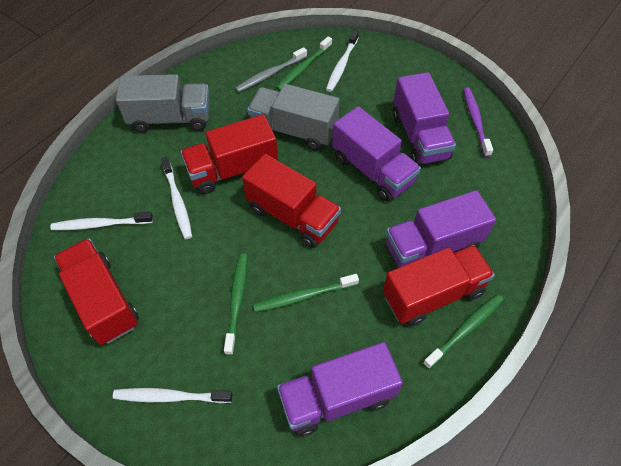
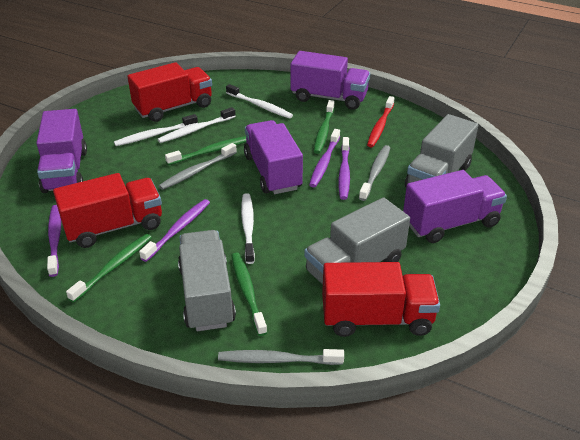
grey toothbrush: 1 -> 3
grey truck: 2 -> 3
purple toothbrush: 1 -> 4
red toothbrush: 0 -> 1
red truck: 4 -> 3

